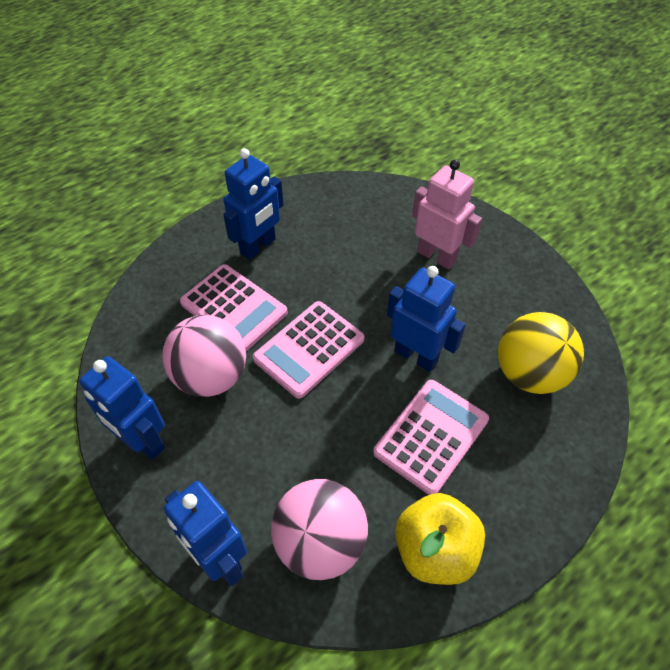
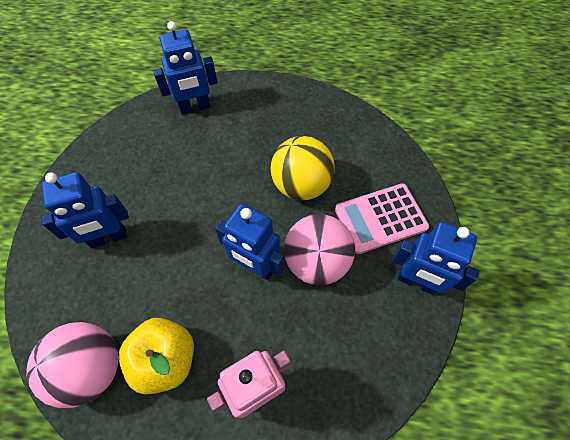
pink calculator: 3 -> 1

